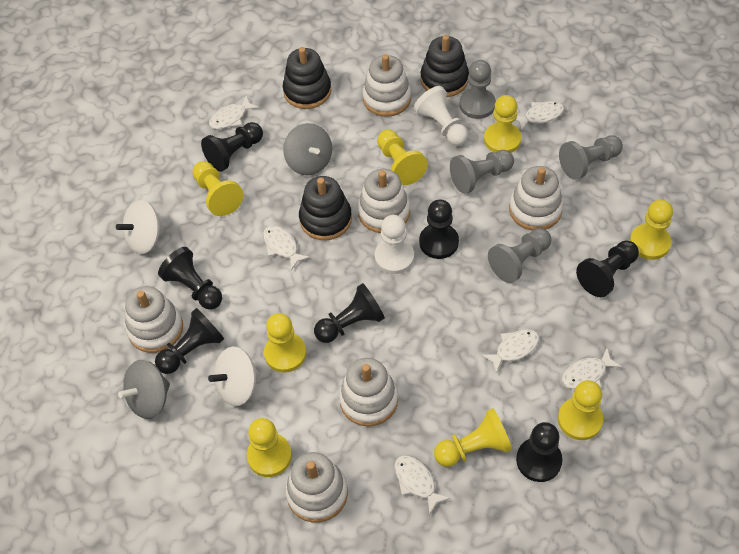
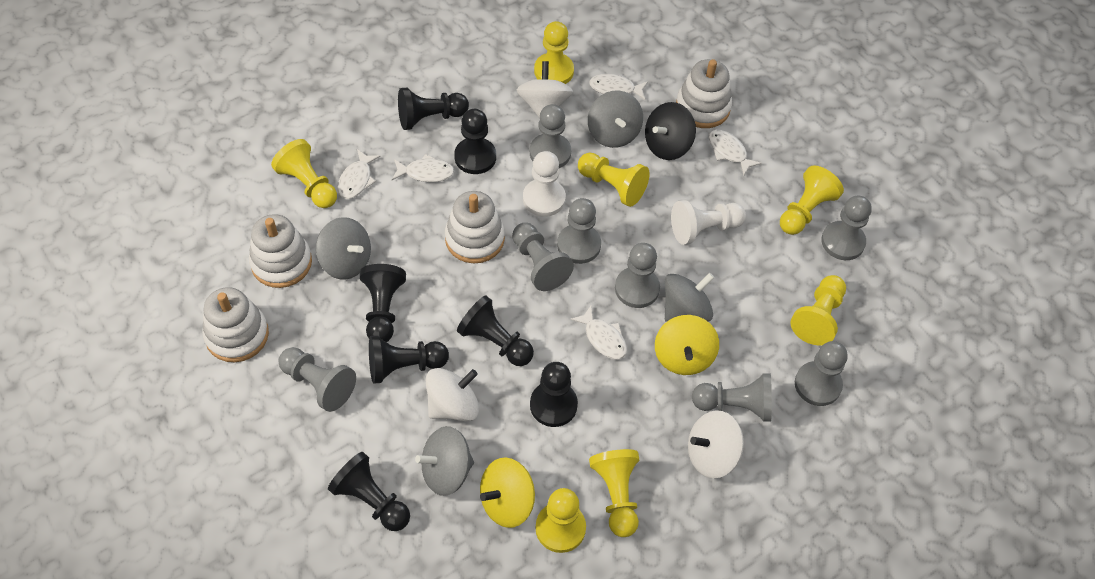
black spinning top: 0 -> 1
black stacking toy: 3 -> 0
grey pawn: 4 -> 8
grey spinning top: 2 -> 4
white fish: 6 -> 5
white spinning top: 2 -> 3
white stacking toy: 6 -> 4
yellow pawn: 8 -> 7
yellow spinning top: 0 -> 2

